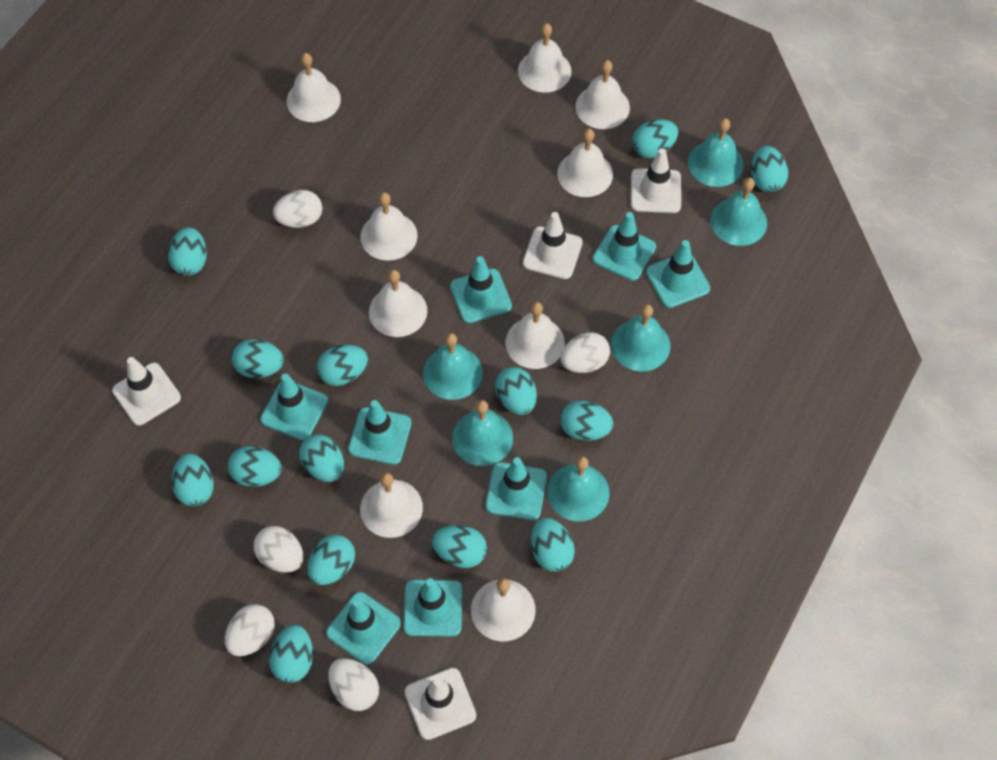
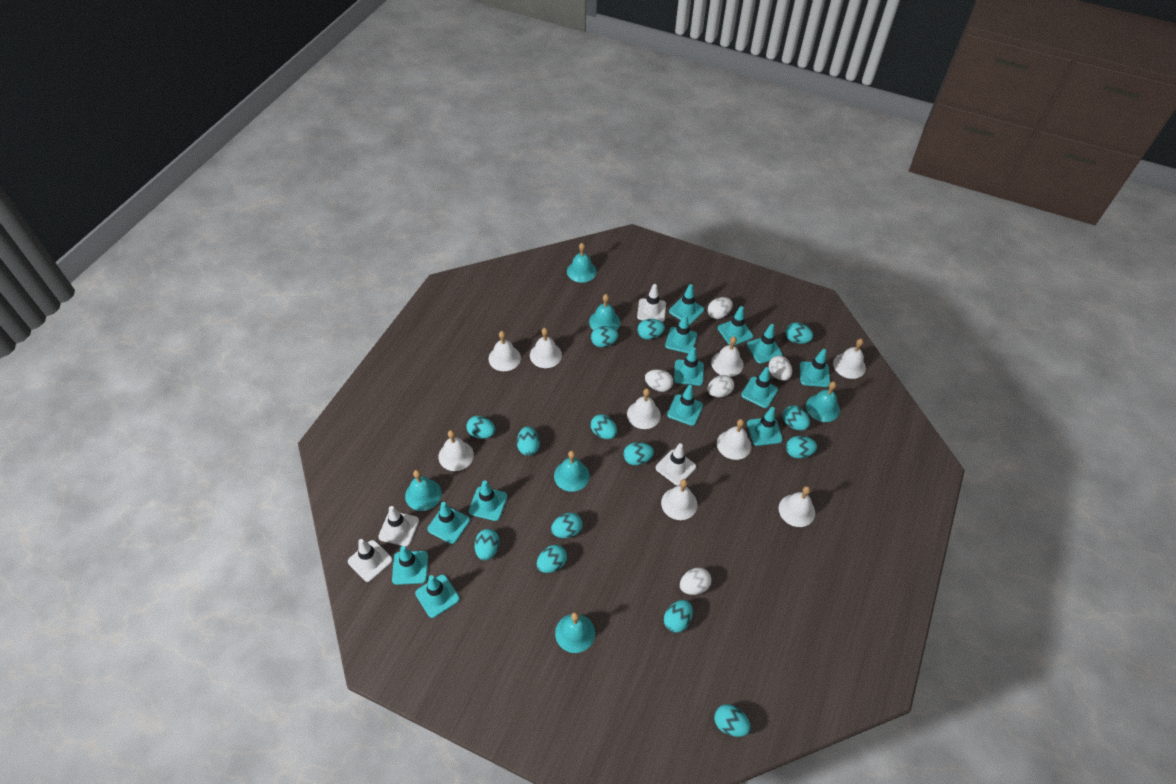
turquoise traffic cone: 8 -> 13

